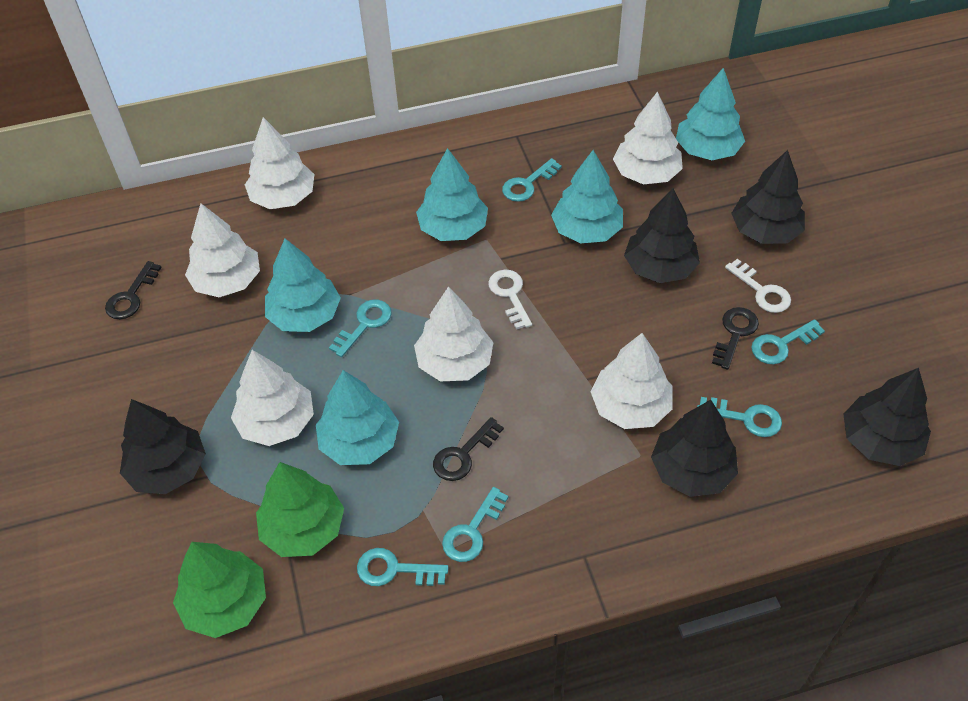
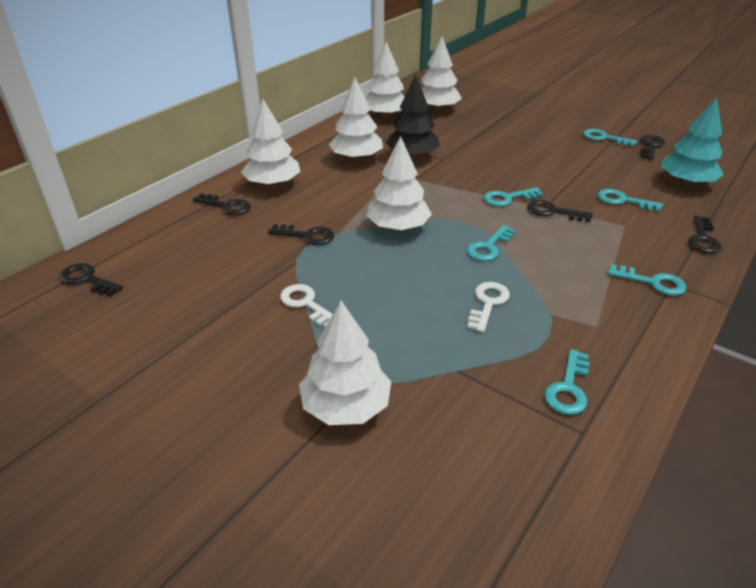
black key: 3 -> 6
black tree: 5 -> 1
green tree: 2 -> 0
turquoise tree: 5 -> 1

